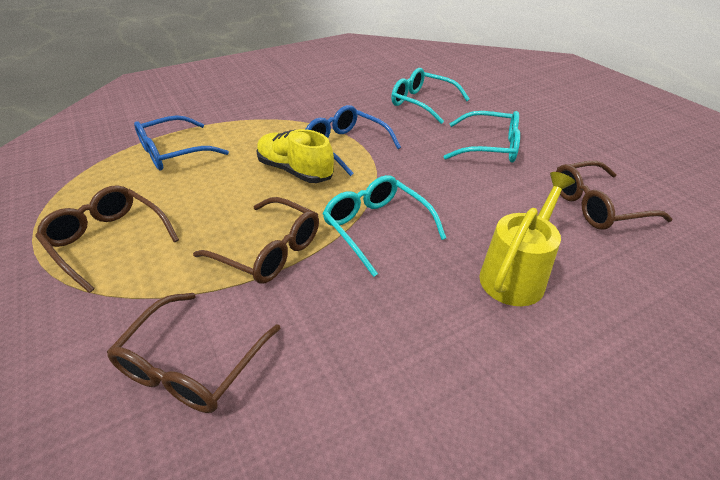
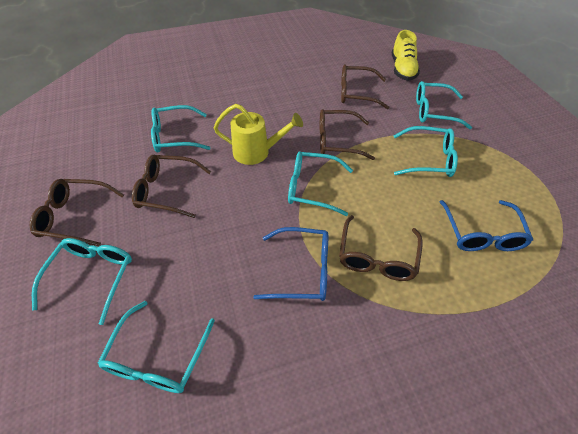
brown glasses: 4 -> 5
turquoise glasses: 3 -> 6

